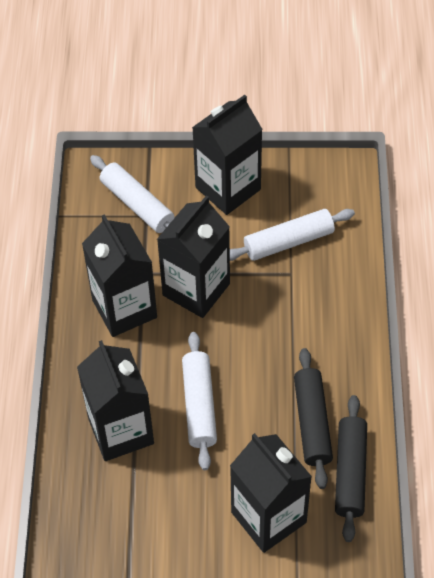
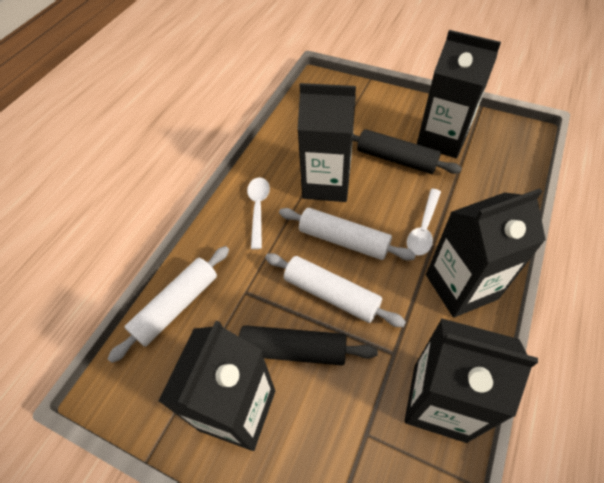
white spoon: 0 -> 2

